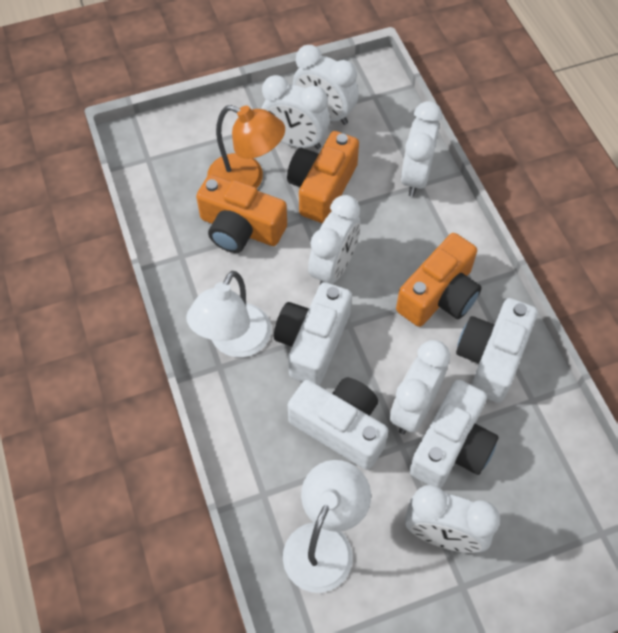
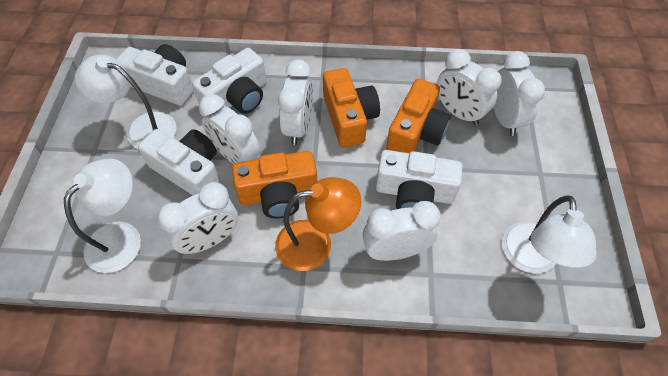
white lamp: 2 -> 3

